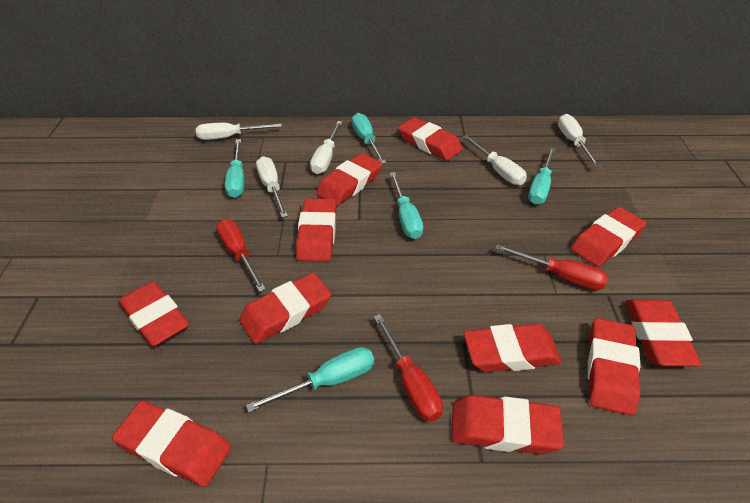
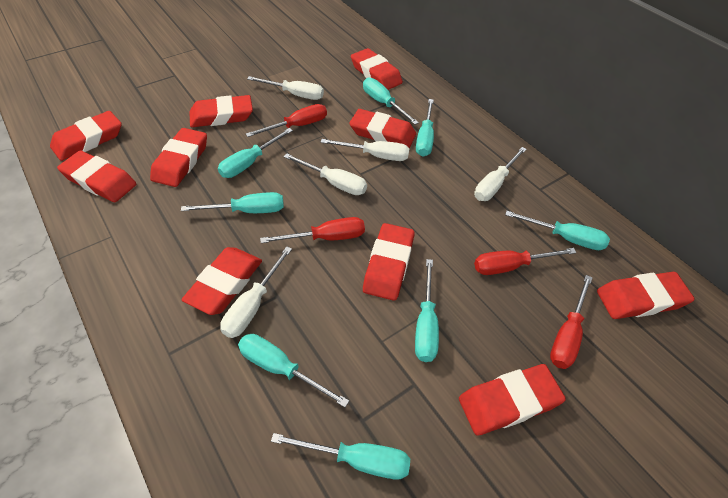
red eraser: 11 -> 10
red screwdriver: 3 -> 4
turquoise screwdriver: 5 -> 8

